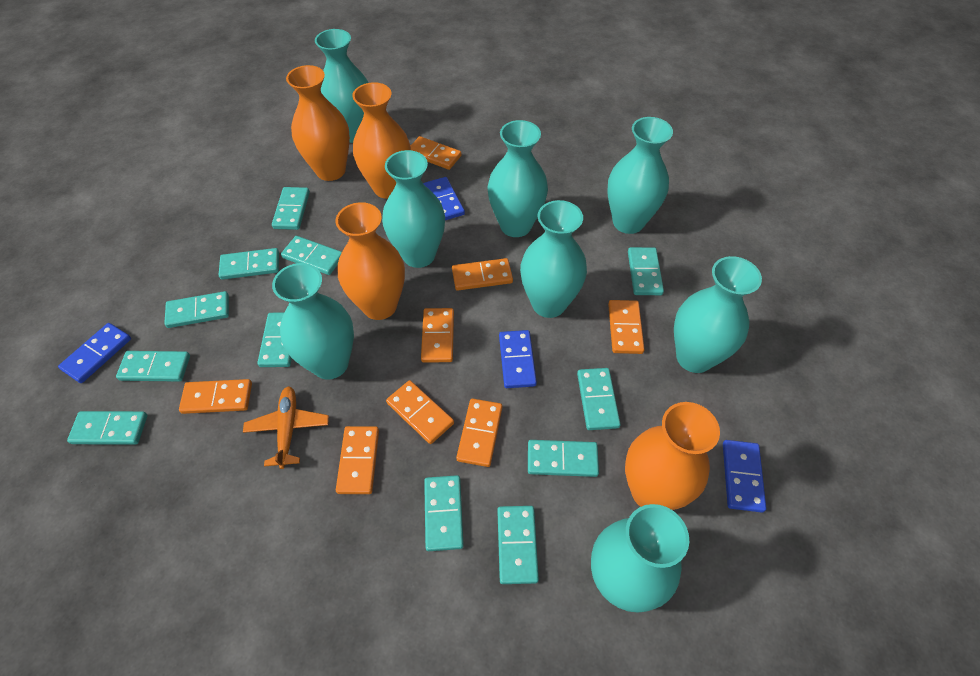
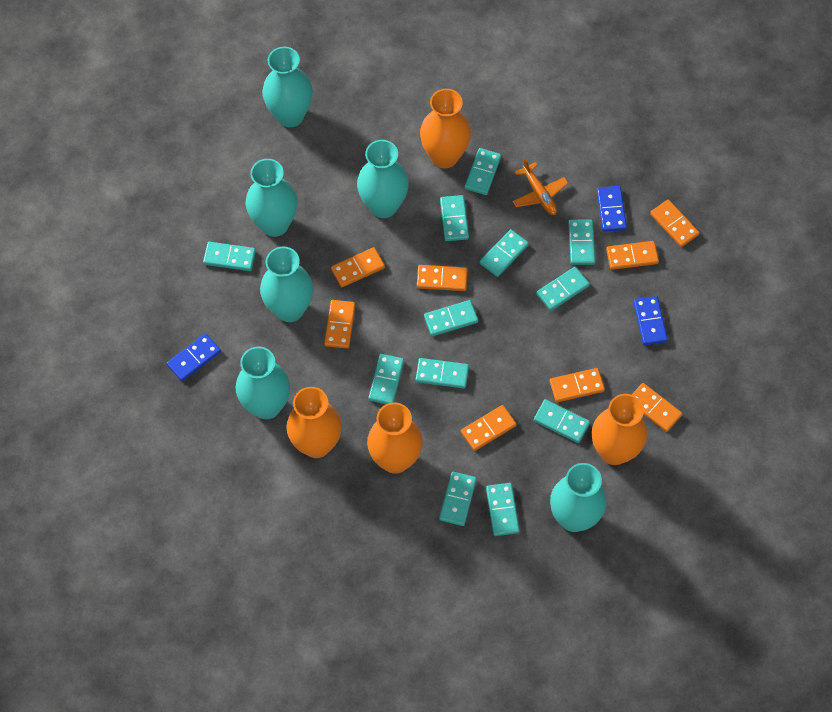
blue domino: 4 -> 3
turquoise vase: 8 -> 6

